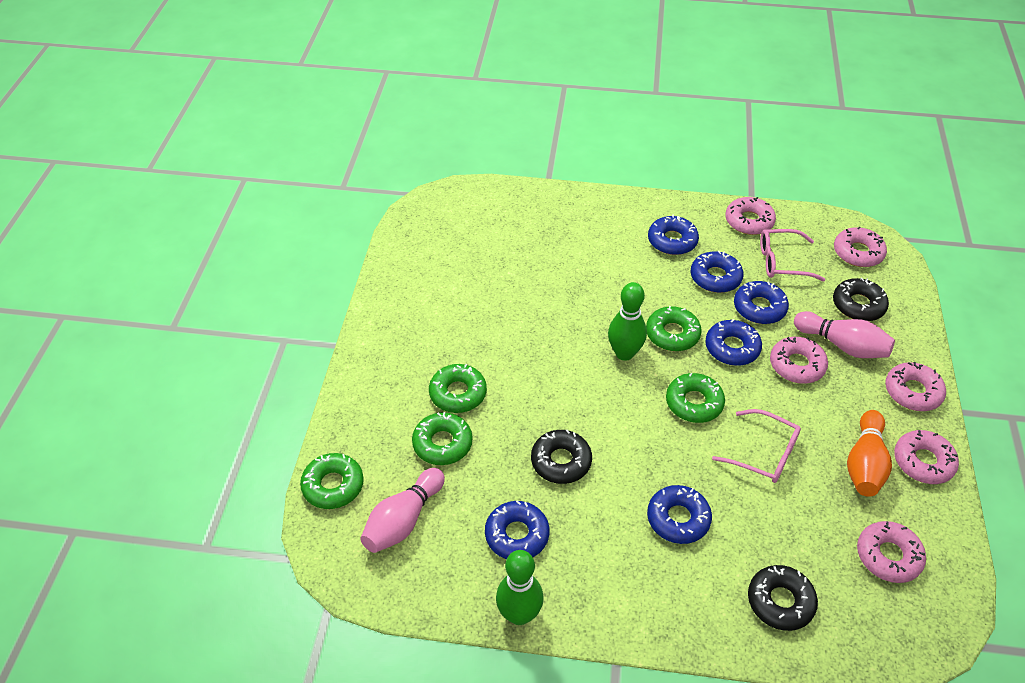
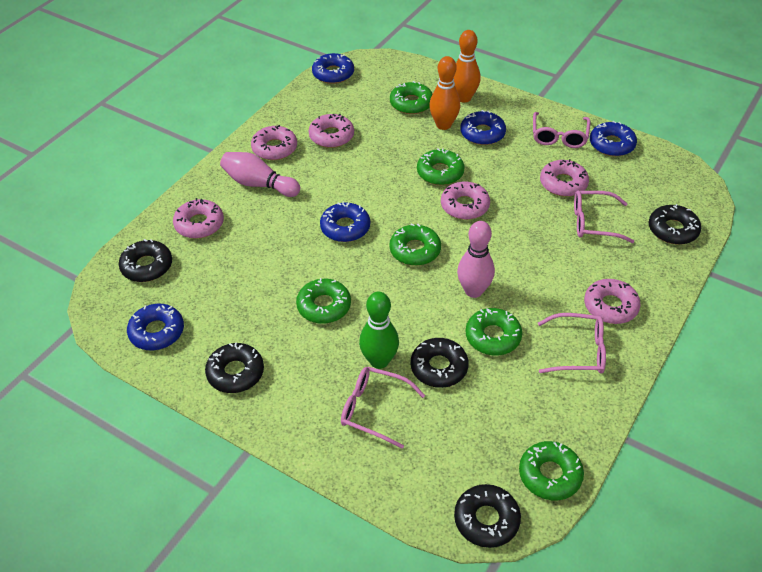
black donut: 3 -> 5
blue donut: 6 -> 5
green bowling pin: 2 -> 1
green donut: 5 -> 6
orange bowling pin: 1 -> 2
pink glasses: 2 -> 4

